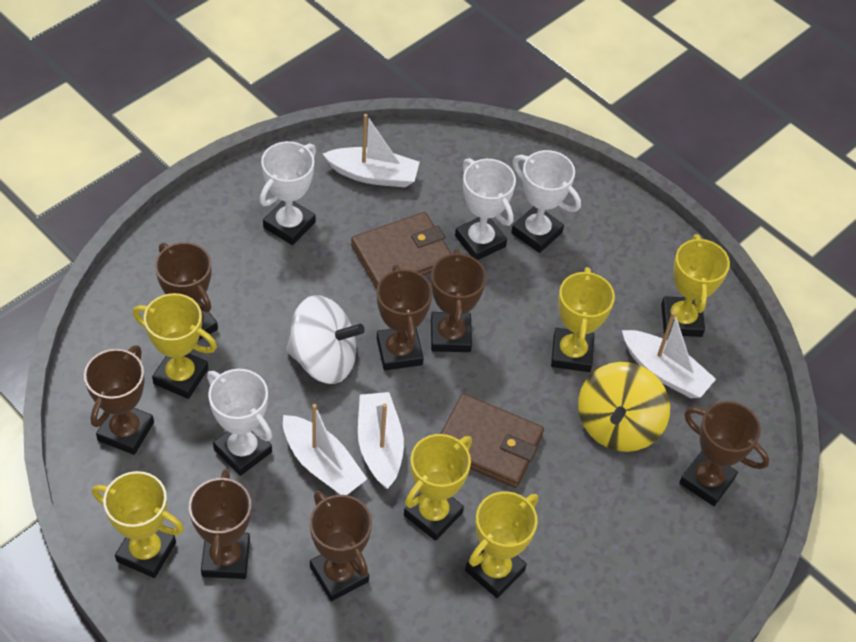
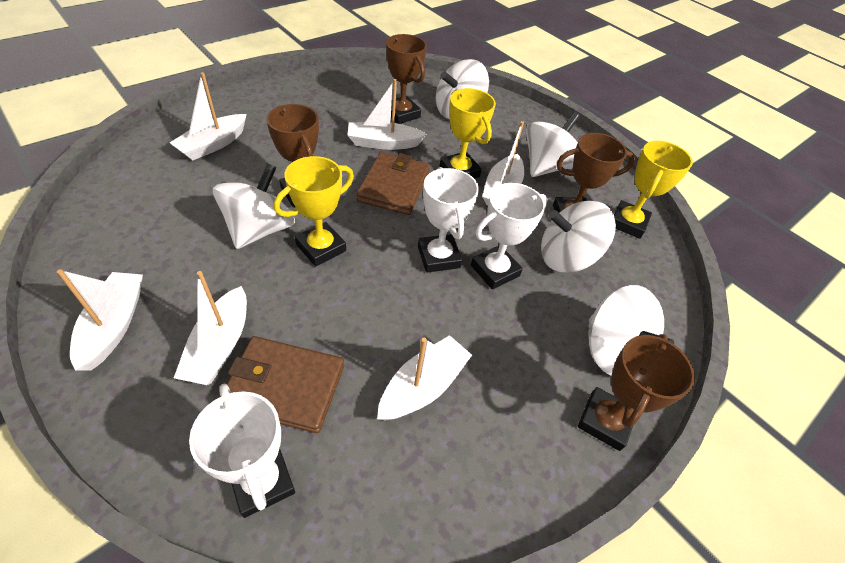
brown trophy: 7 -> 4
white boat: 4 -> 6
white spinning top: 1 -> 5
white trophy: 4 -> 3
yellow spinning top: 1 -> 0
yellow trophy: 6 -> 3

